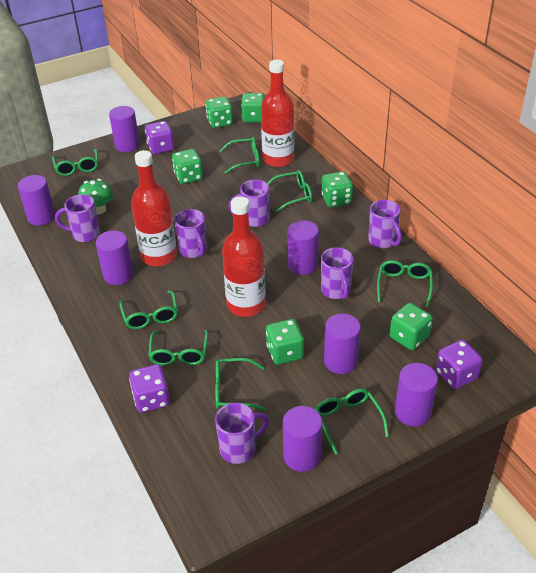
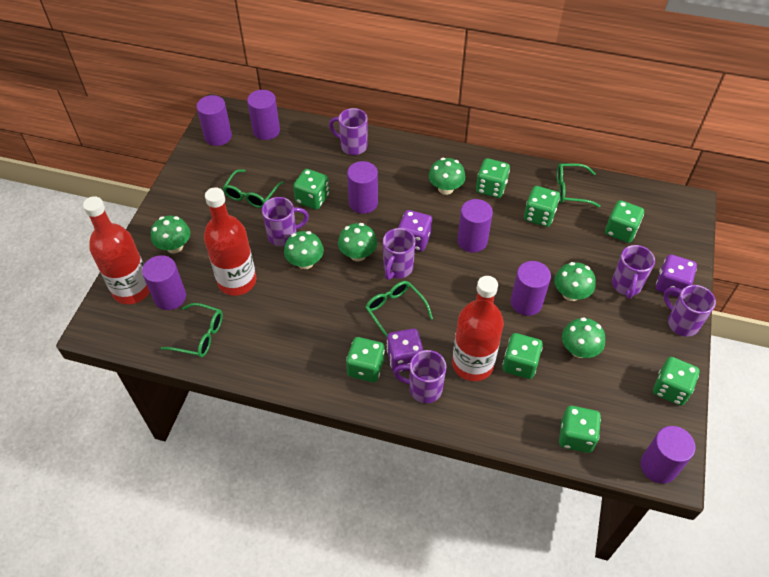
green dice: 6 -> 8
green glasses: 8 -> 4
green mushroom: 1 -> 6

